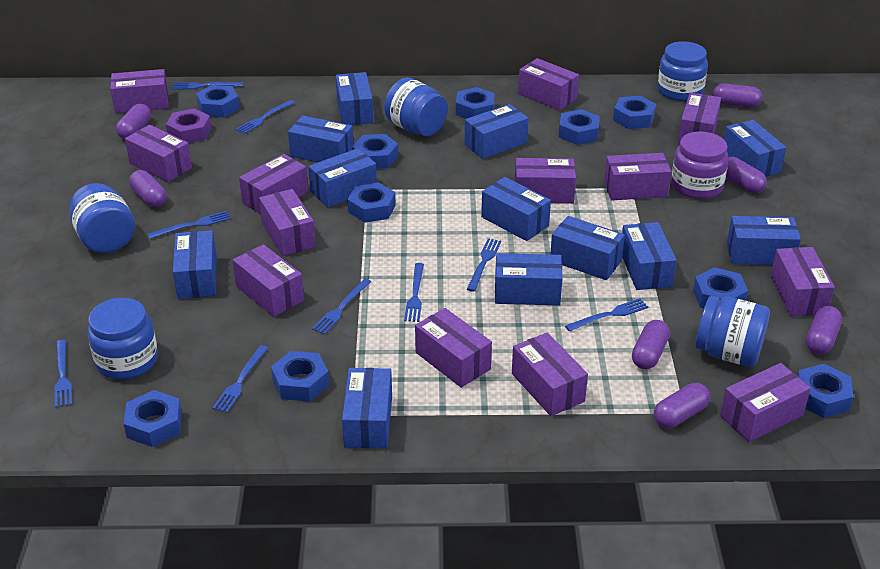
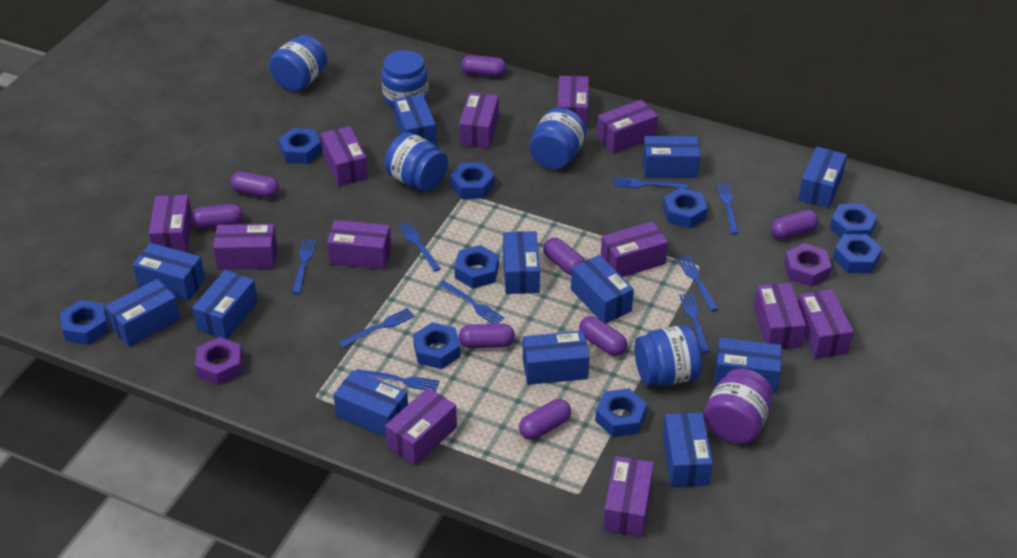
blue nut: 10 -> 9
purple box: 13 -> 12
purple capsule: 7 -> 8
purple nut: 1 -> 2

